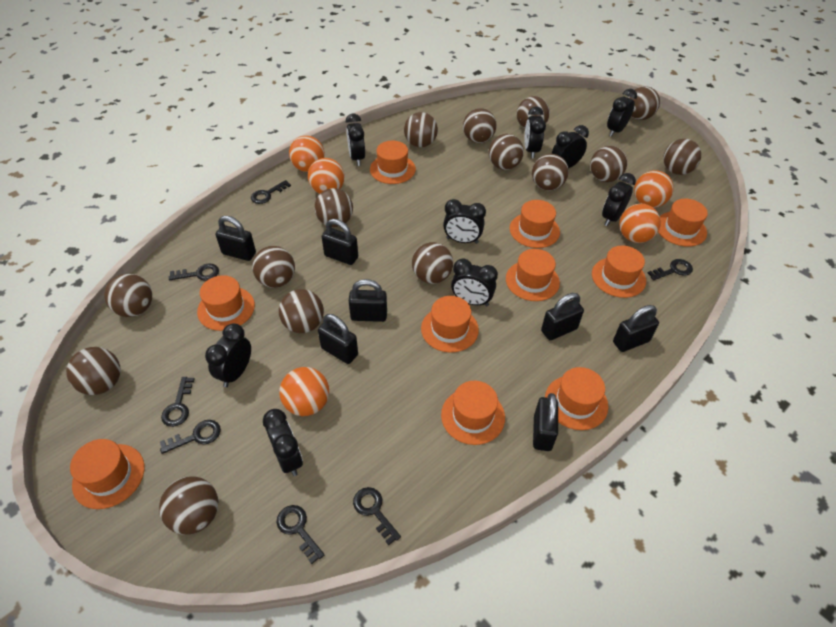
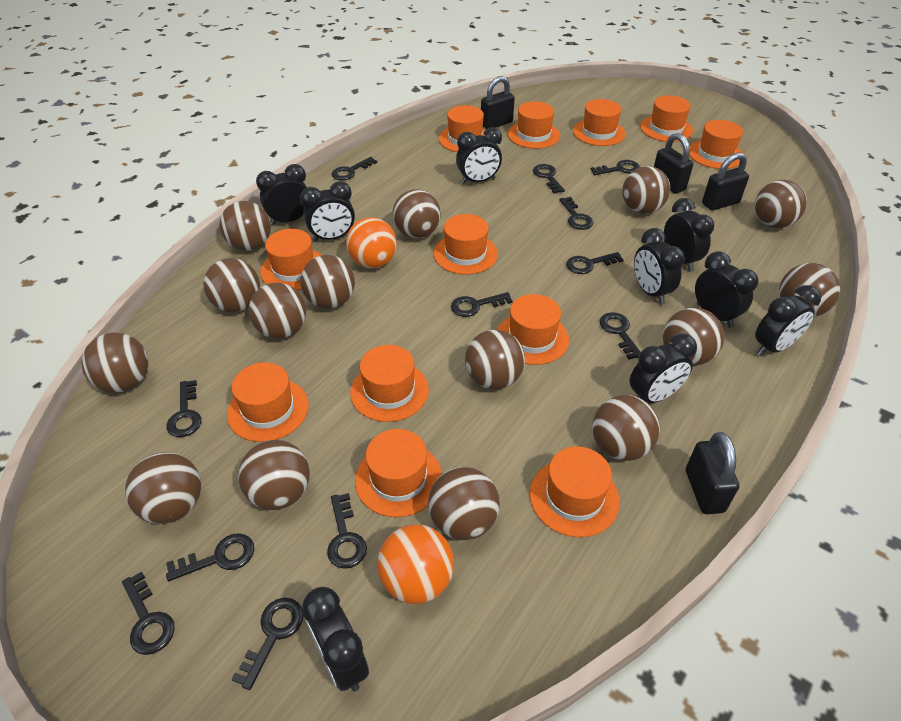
black key: 7 -> 12
black padlock: 7 -> 4
orange ball: 5 -> 2
orange hat: 10 -> 12

